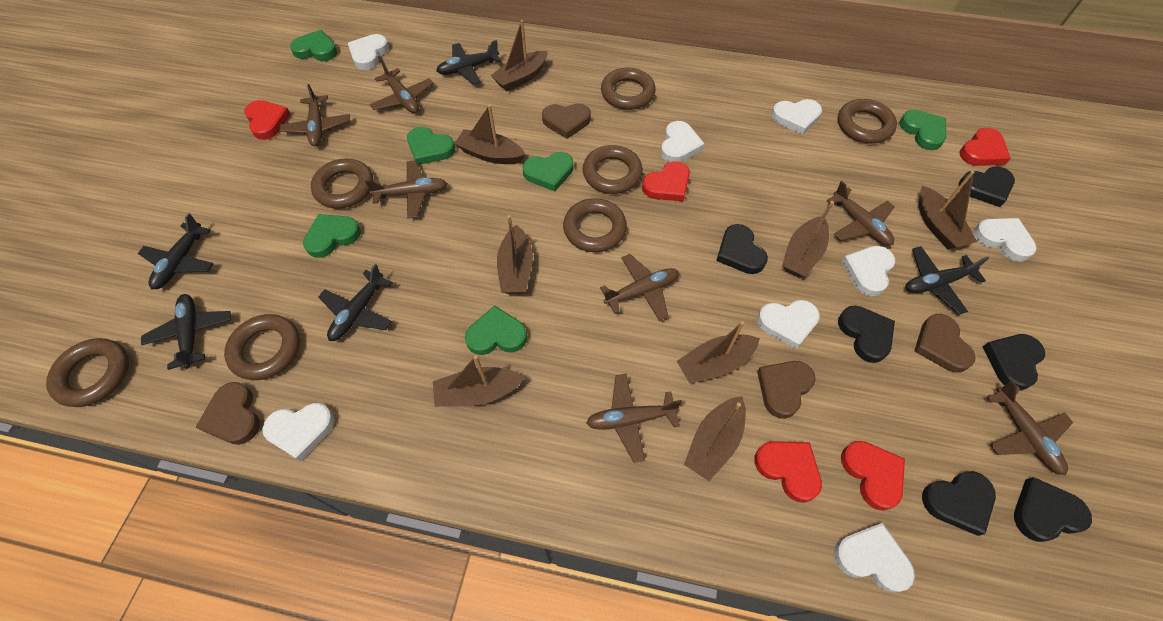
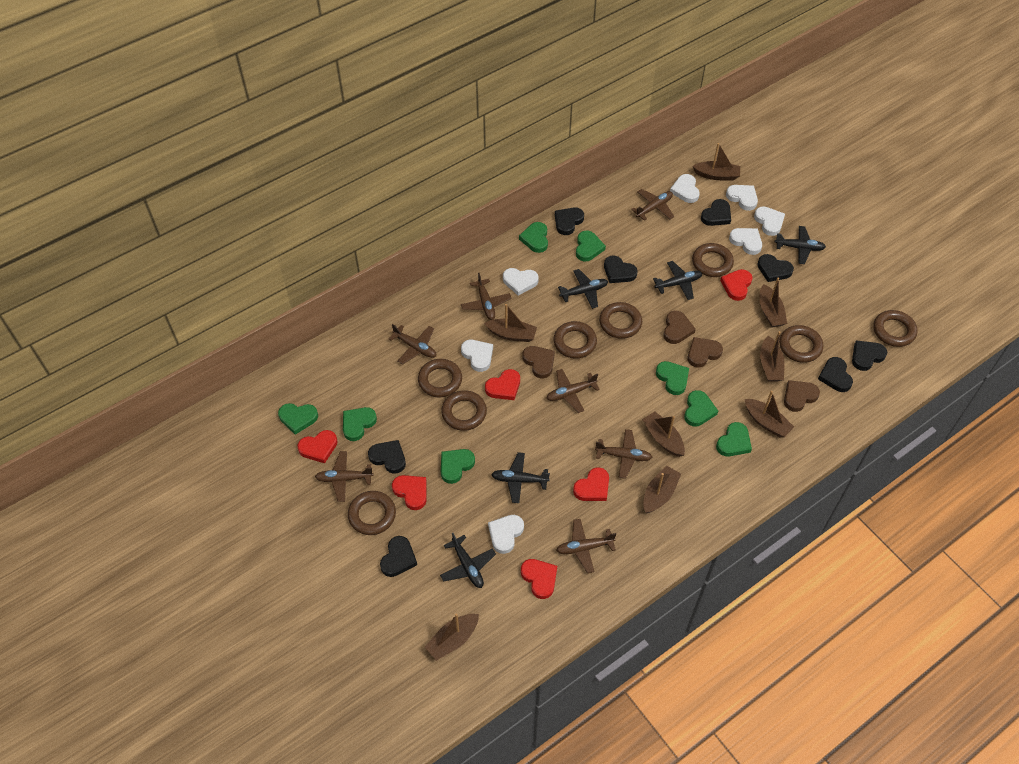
black heart: 6 -> 8
brown ring: 7 -> 8
green heart: 6 -> 8
red heart: 5 -> 6
white heart: 8 -> 7

